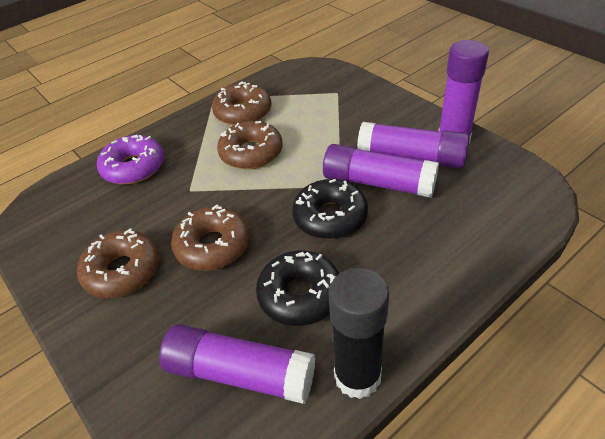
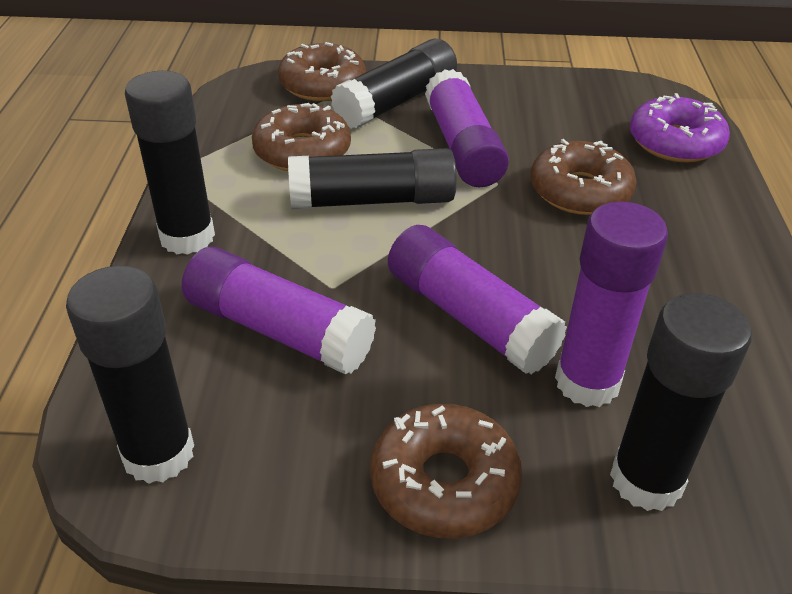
black donut: 2 -> 0
black glue stick: 1 -> 5

